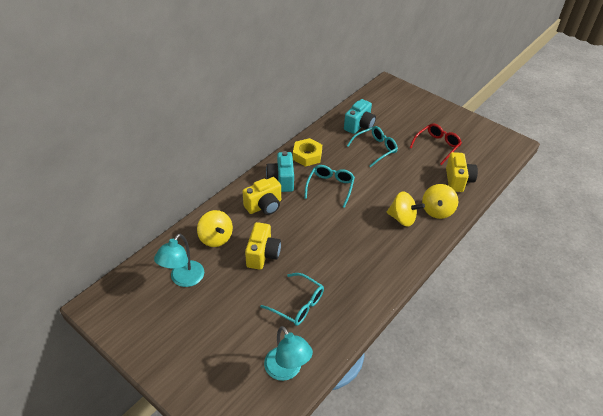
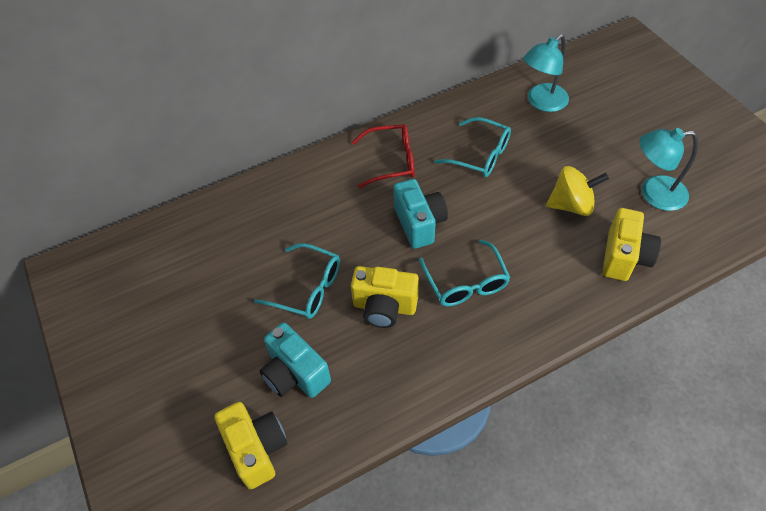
yellow nut: 1 -> 0
yellow spinning top: 3 -> 1

